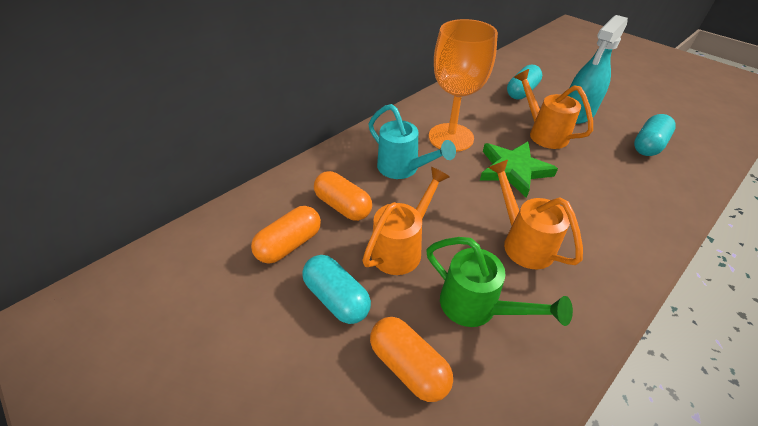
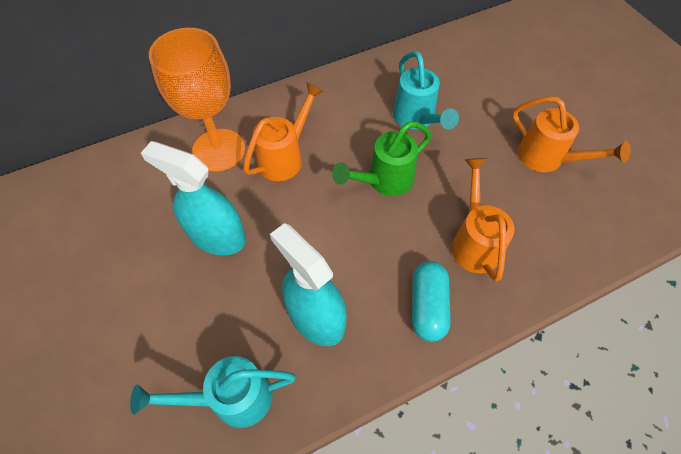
green star: 1 -> 0
orange capsule: 3 -> 0
turquoise capsule: 3 -> 1
turquoise spray bottle: 1 -> 2
turquoise watering can: 1 -> 2

